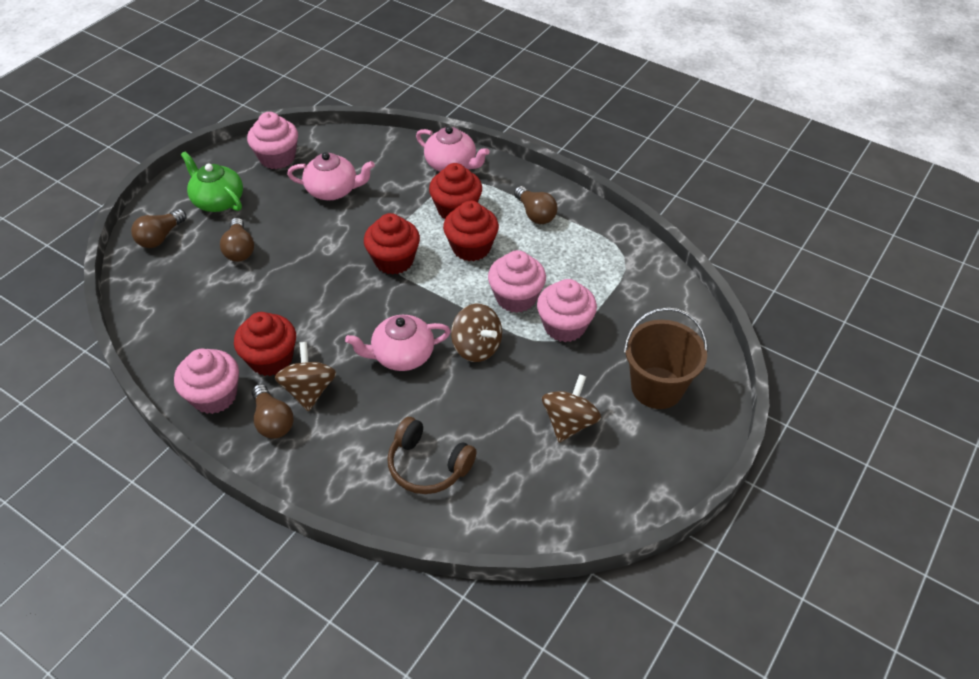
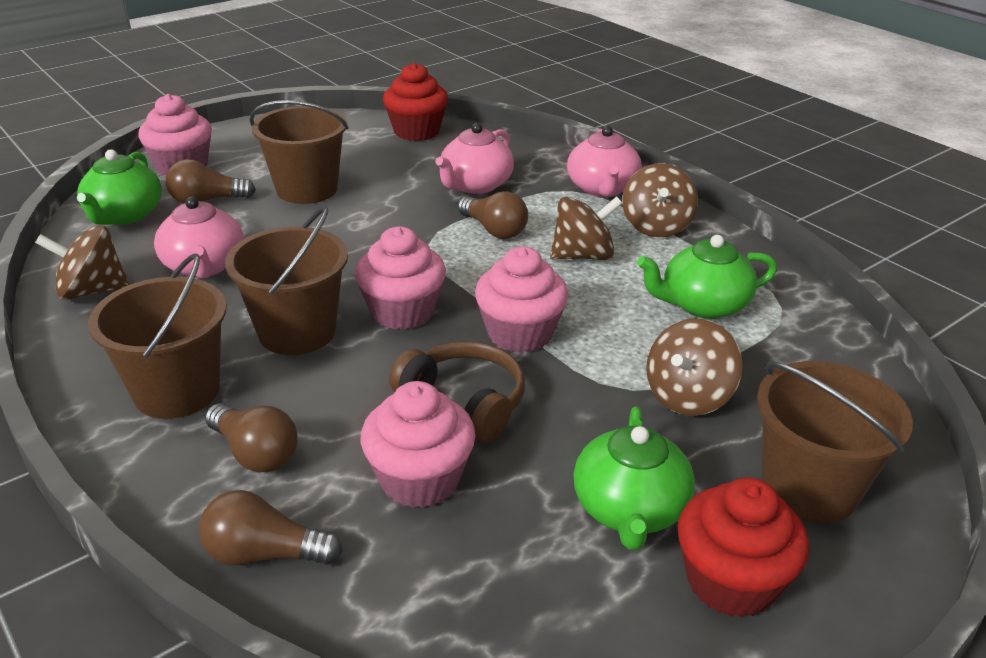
brown bucket: 1 -> 4
brown spinning top: 3 -> 4
green teapot: 1 -> 3
red cupcake: 4 -> 2

